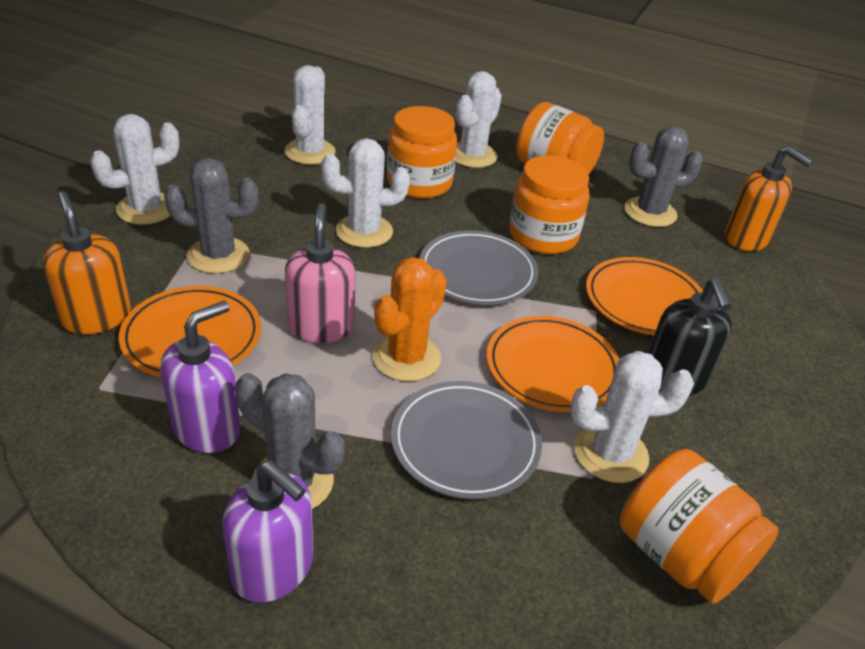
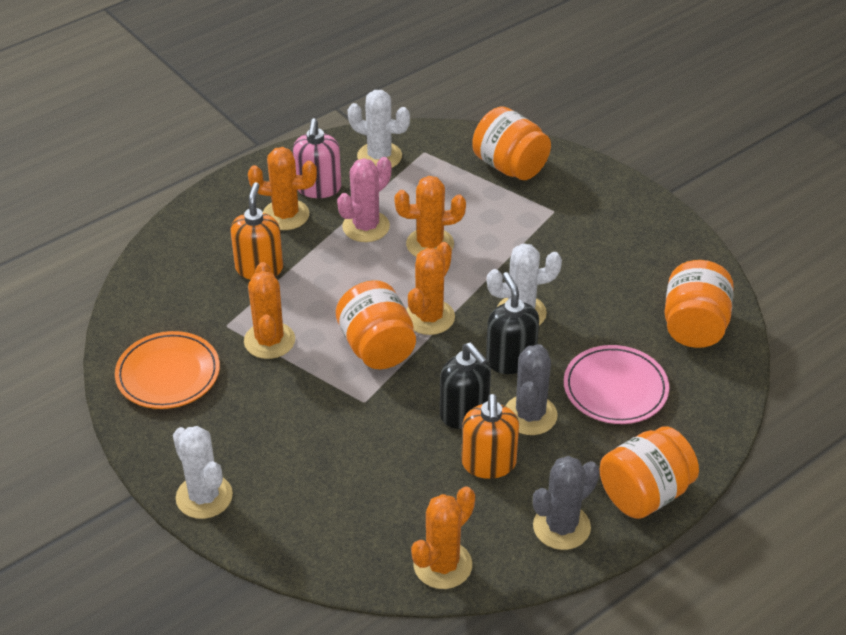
black soap dispenser: 1 -> 2
grey cactus: 3 -> 2
grey plate: 2 -> 0
orange cactus: 1 -> 5
orange plate: 3 -> 1
pink cactus: 0 -> 1
pink plate: 0 -> 1
purple soap dispenser: 2 -> 0
white cactus: 5 -> 3

